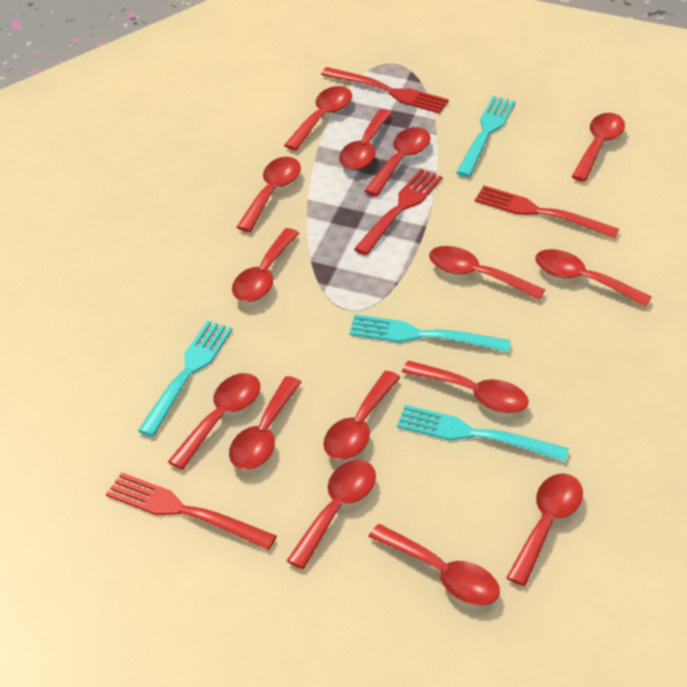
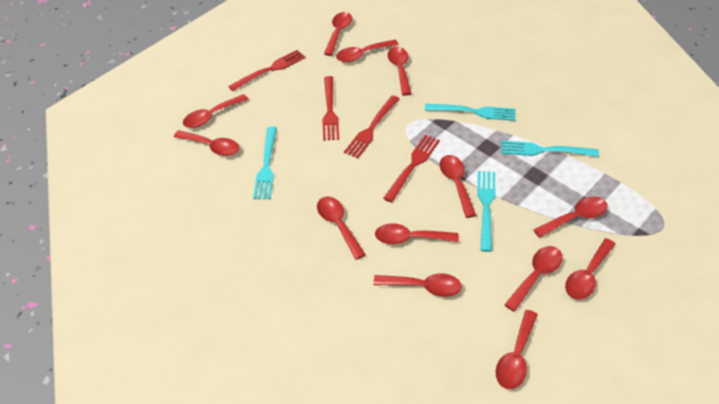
red spoon: 15 -> 13

